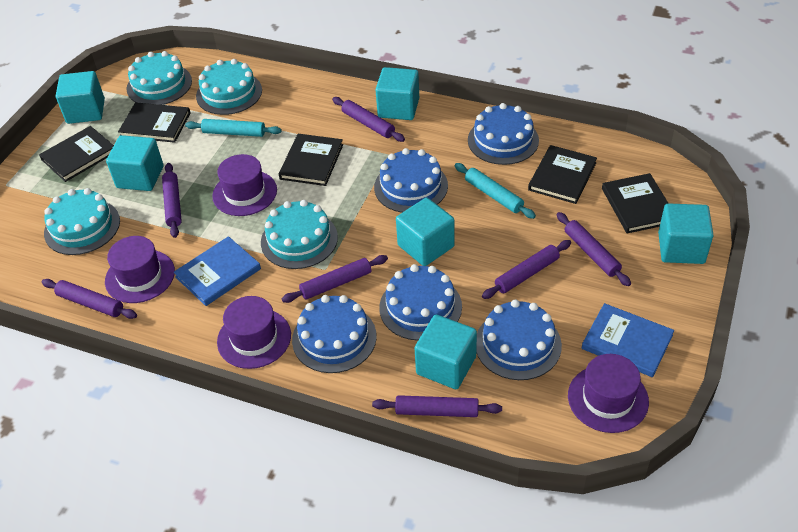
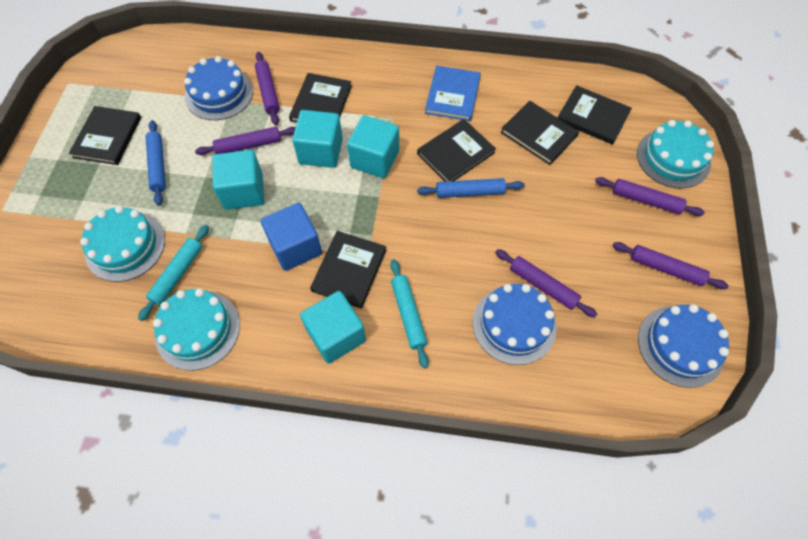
black book: 5 -> 6
blue book: 2 -> 1
blue cake: 5 -> 3
blue cube: 0 -> 1
blue rolling pin: 0 -> 2
purple hat: 4 -> 0
purple rolling pin: 7 -> 5
turquoise cake: 4 -> 3
turquoise cube: 6 -> 4

